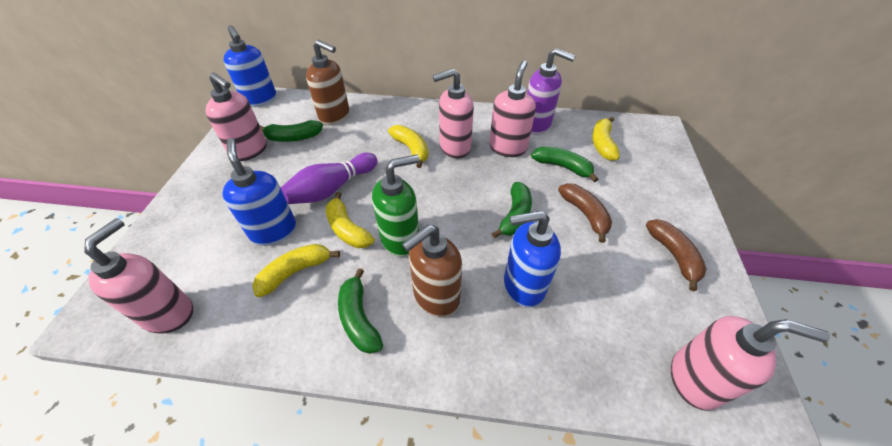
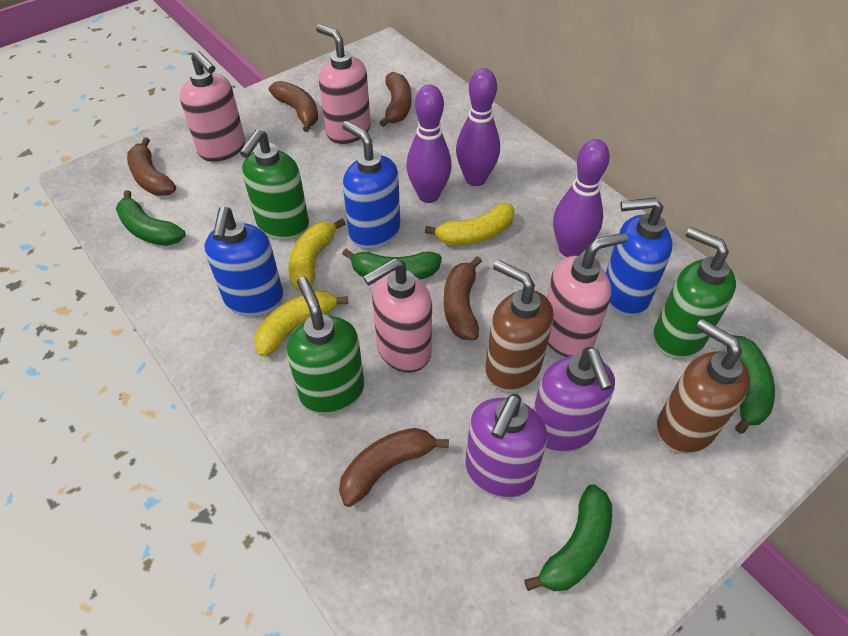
brown banana: 2 -> 5
green soap dispenser: 1 -> 3
pink soap dispenser: 5 -> 4
purple bowling pin: 1 -> 3
purple soap dispenser: 1 -> 2
yellow banana: 4 -> 3

